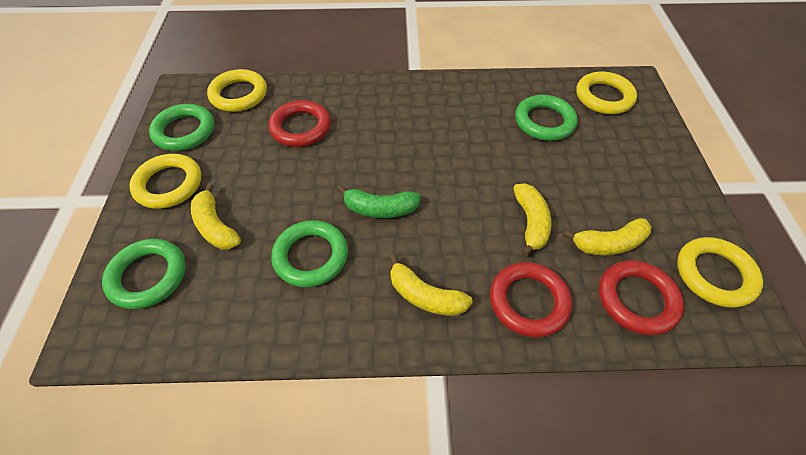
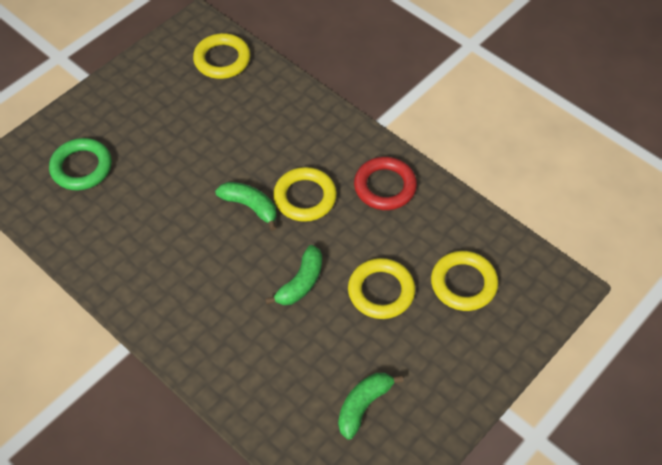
green banana: 1 -> 3
green ring: 4 -> 1
red ring: 3 -> 1
yellow banana: 4 -> 0

